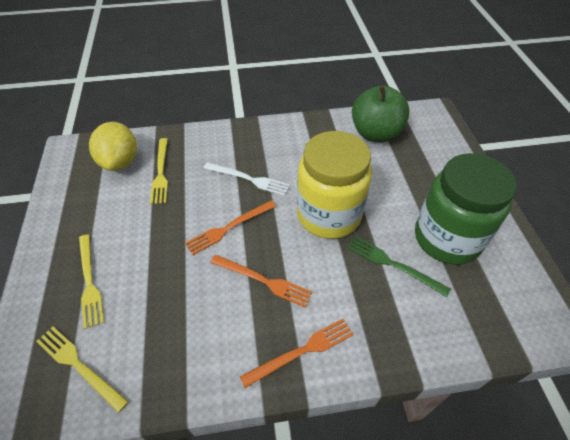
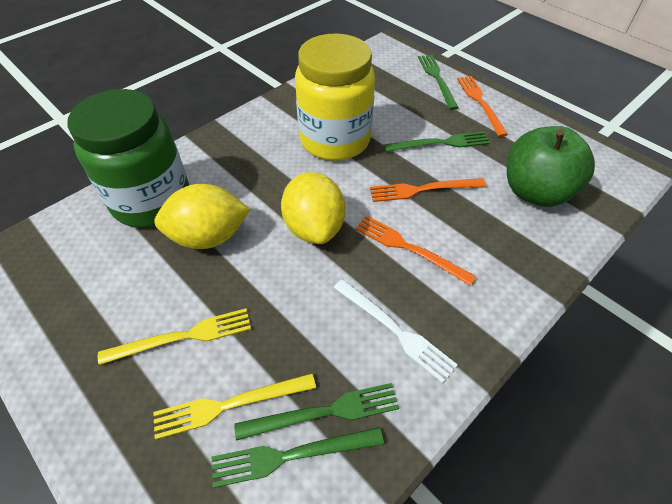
green fork: 1 -> 4
yellow fork: 3 -> 2
yellow lemon: 1 -> 2

